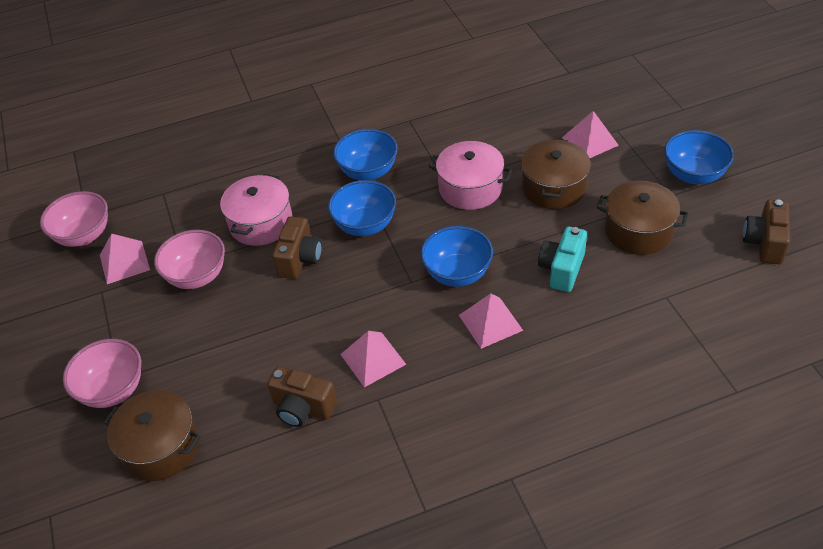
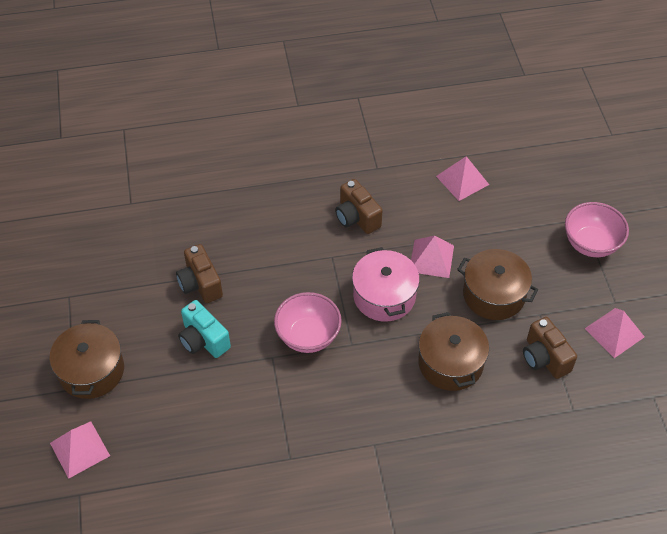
blue bowl: 4 -> 0
pink bowl: 3 -> 2
pink pot: 2 -> 1

